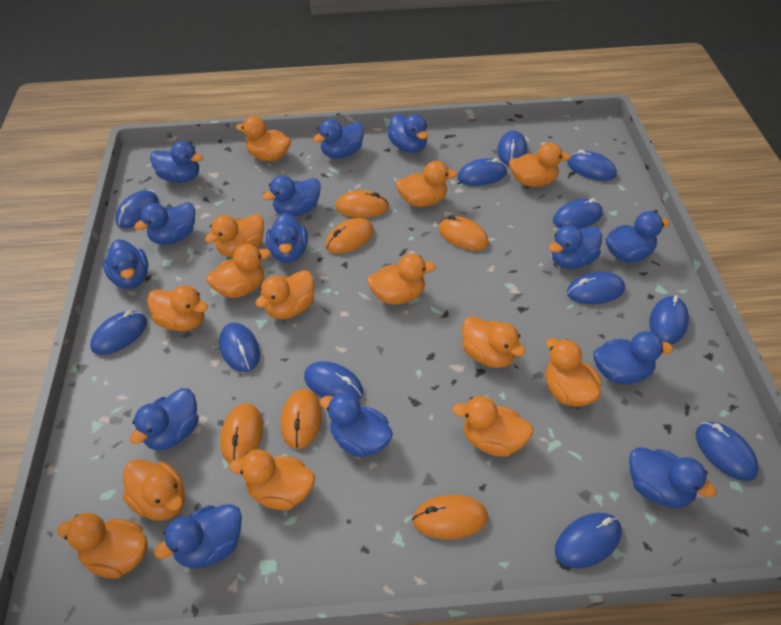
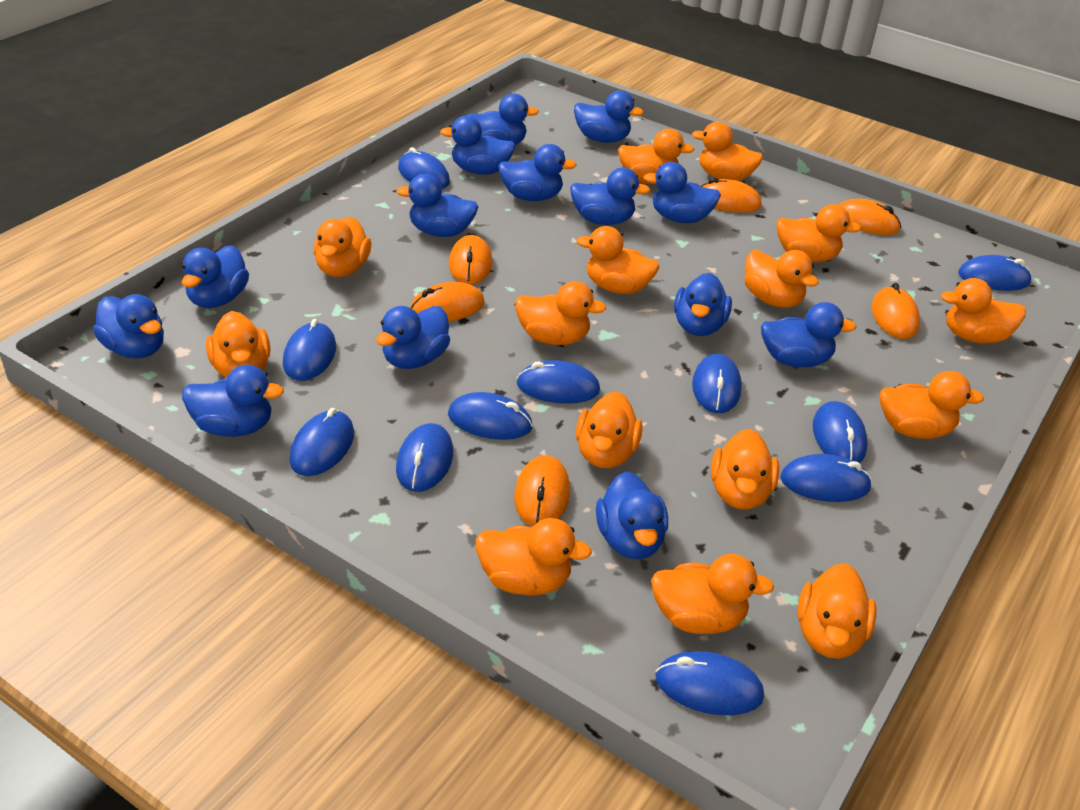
blue mouse: 12 -> 11
orange duck: 14 -> 15

